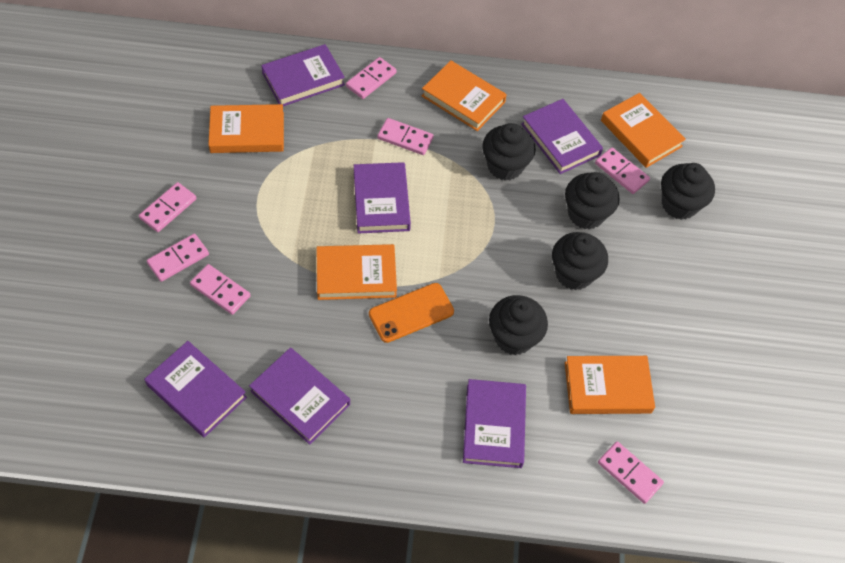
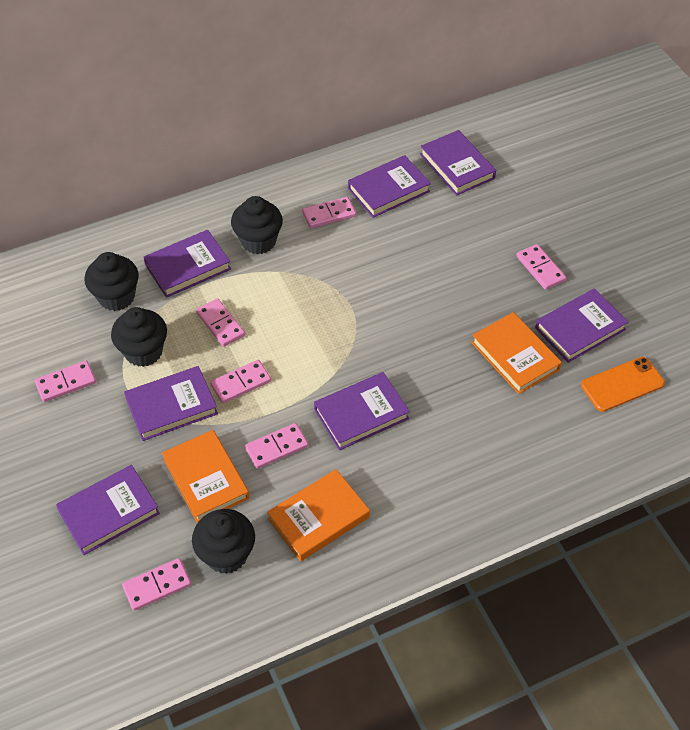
black cupcake: 5 -> 4
orange book: 5 -> 3
purple book: 6 -> 7

